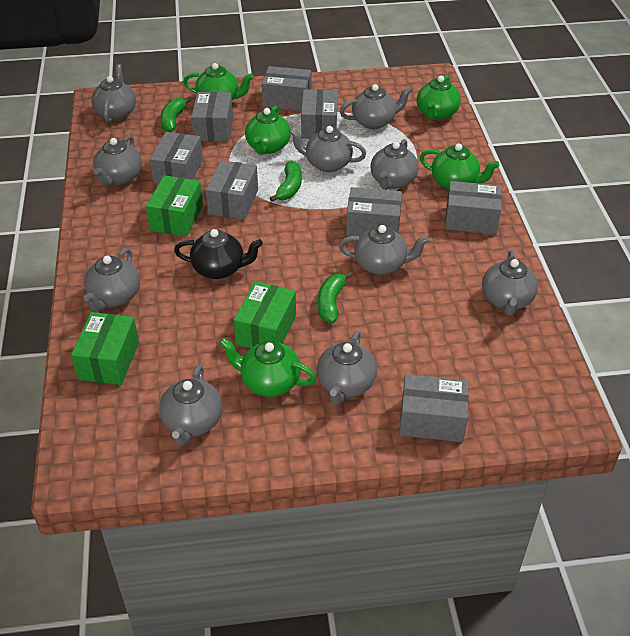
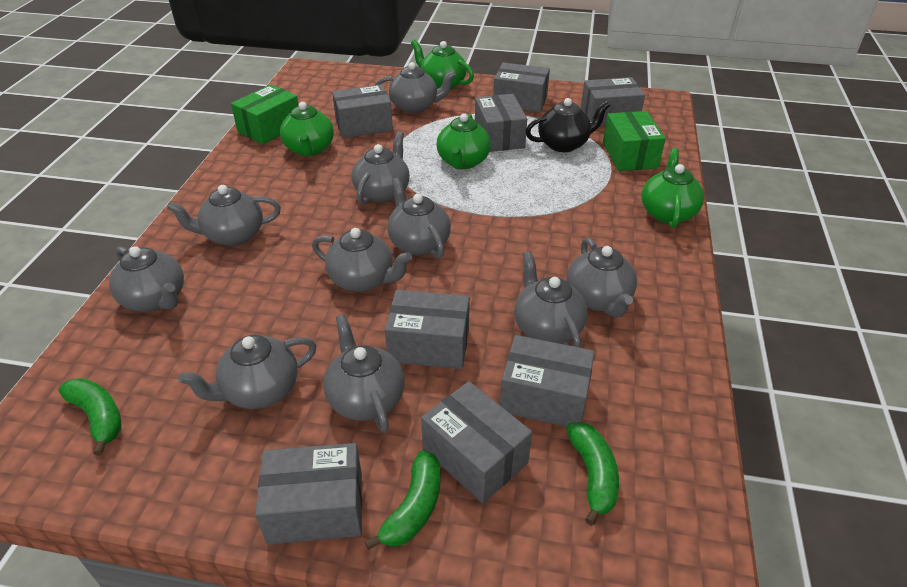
green box: 3 -> 2
green teapot: 5 -> 4

